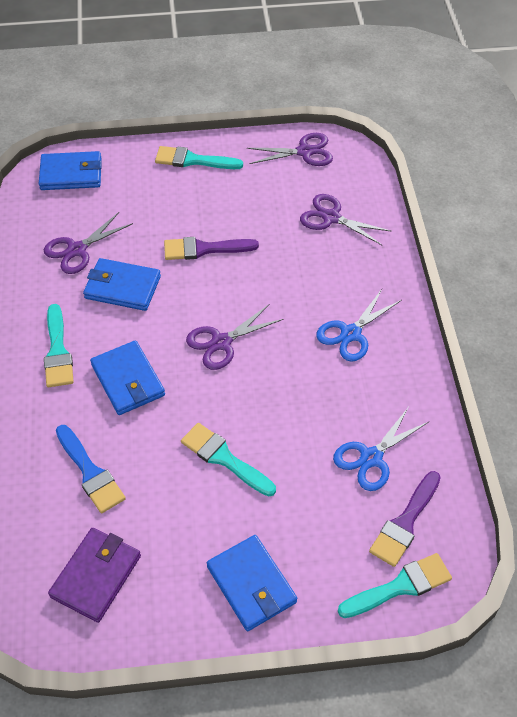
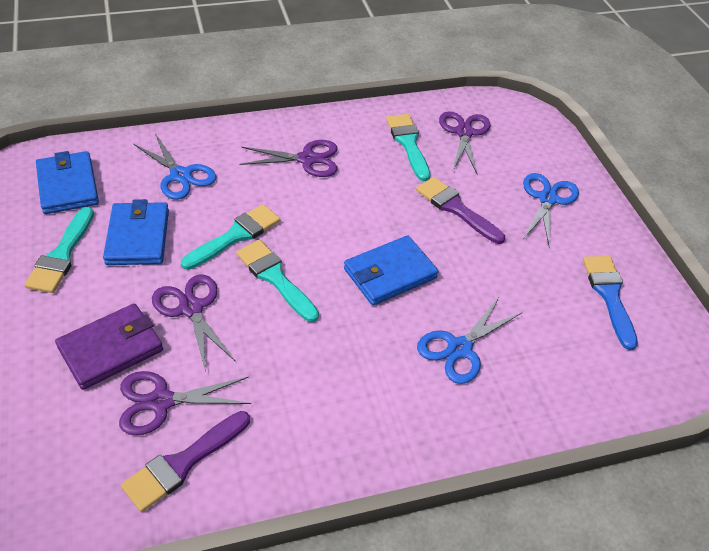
blue scissors: 2 -> 3
blue wallet: 4 -> 3

